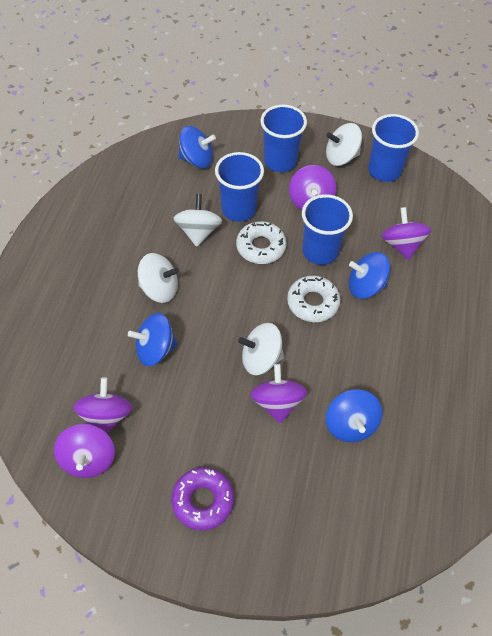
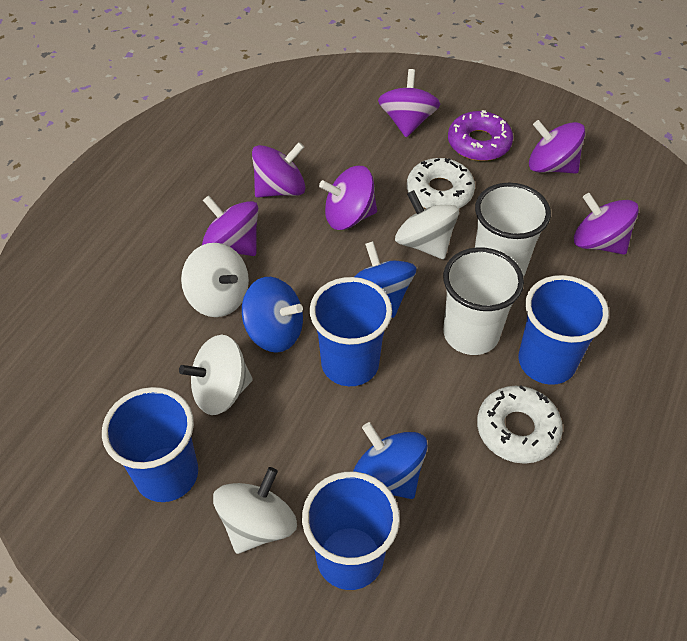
blue spinning top: 4 -> 3
purple spinning top: 5 -> 6
white cup: 0 -> 2

